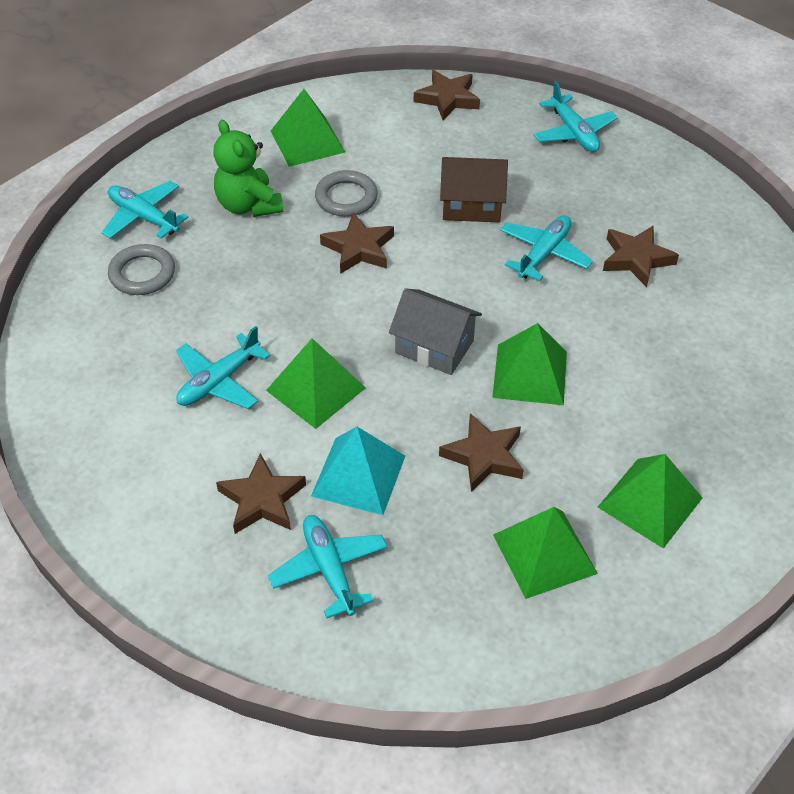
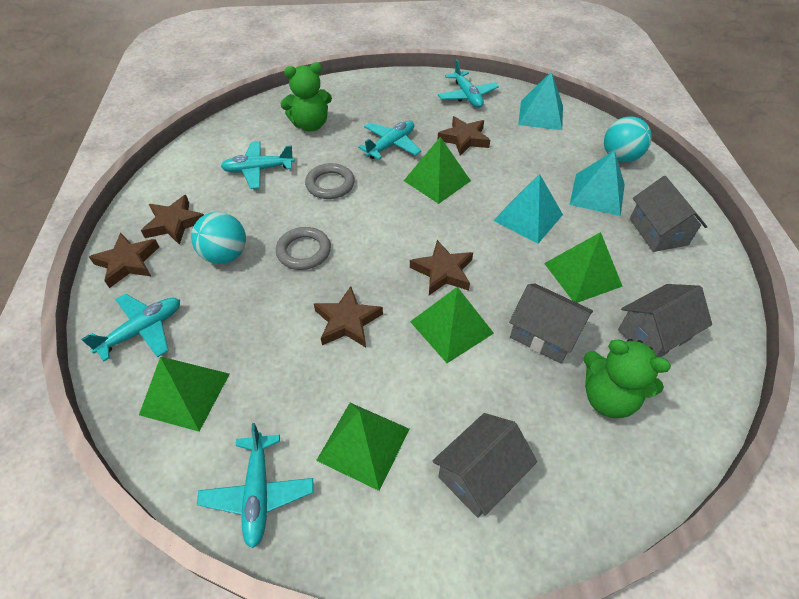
brown house: 1 -> 0
green teddy bear: 1 -> 2
grey house: 1 -> 4
turquoise ball: 0 -> 2
turquoise pyramid: 1 -> 3

